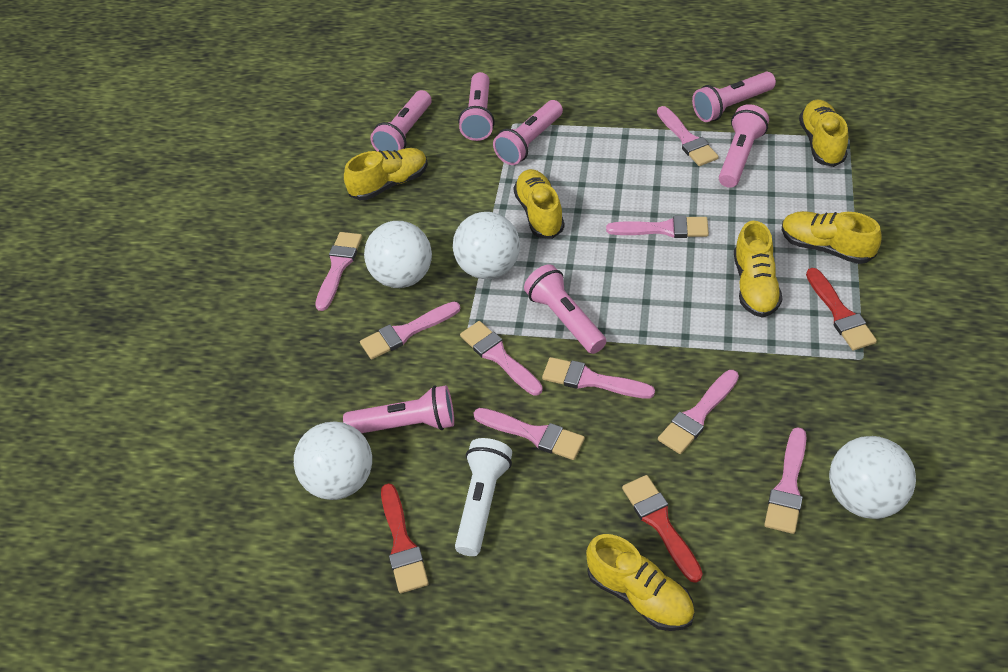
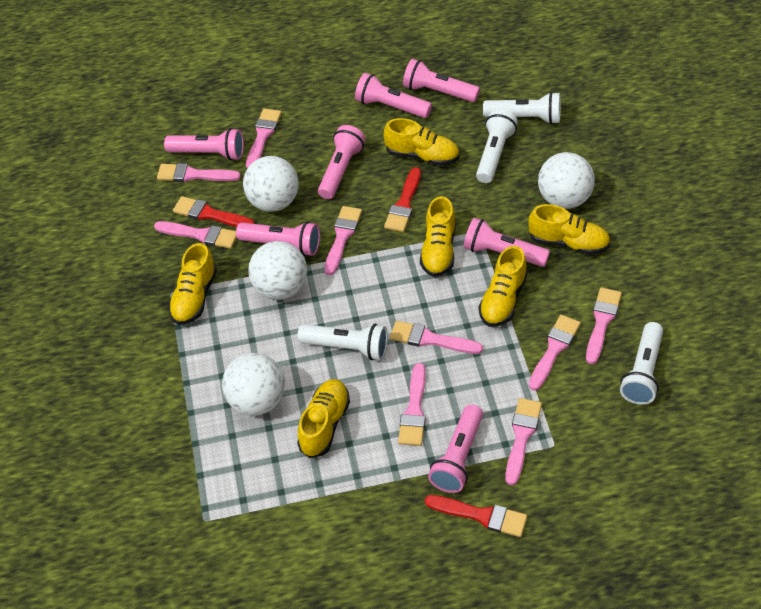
white flashlight: 1 -> 4

